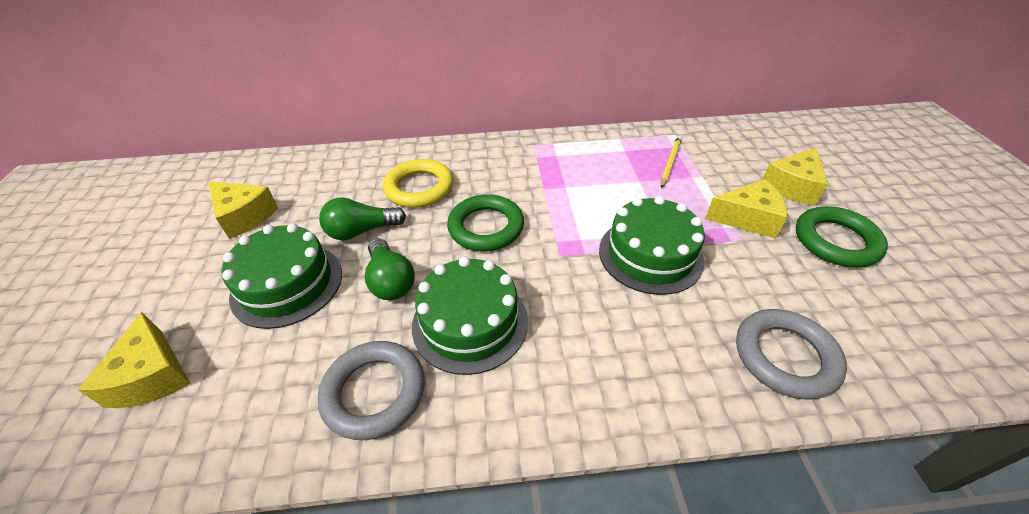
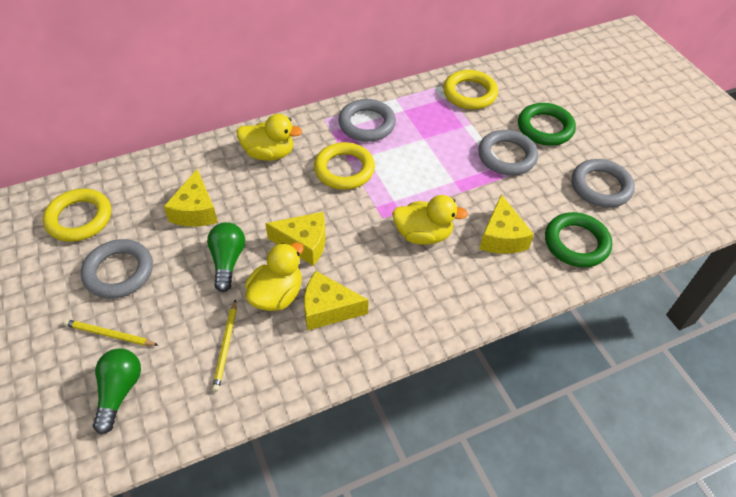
green cake: 3 -> 0
grey ring: 2 -> 4
yellow duck: 0 -> 3
yellow pencil: 1 -> 2
yellow ring: 1 -> 3

